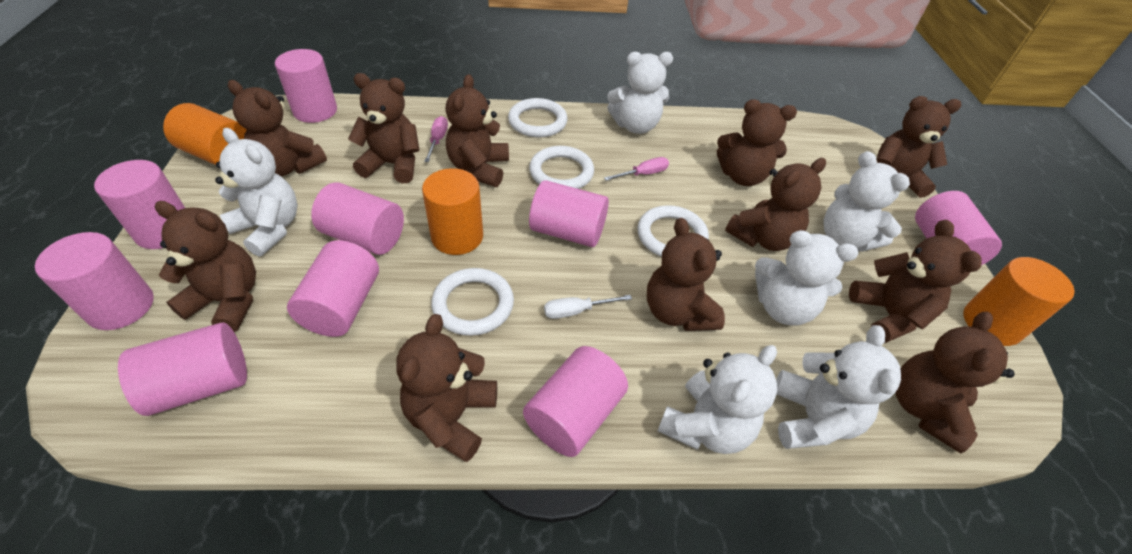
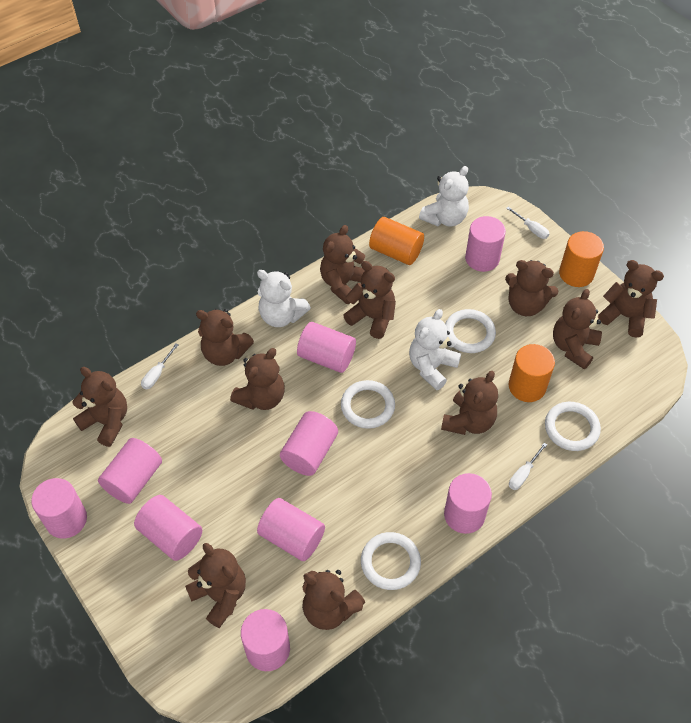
pink screwdriver: 2 -> 0
white screwdriver: 1 -> 3
white teddy bear: 6 -> 3

